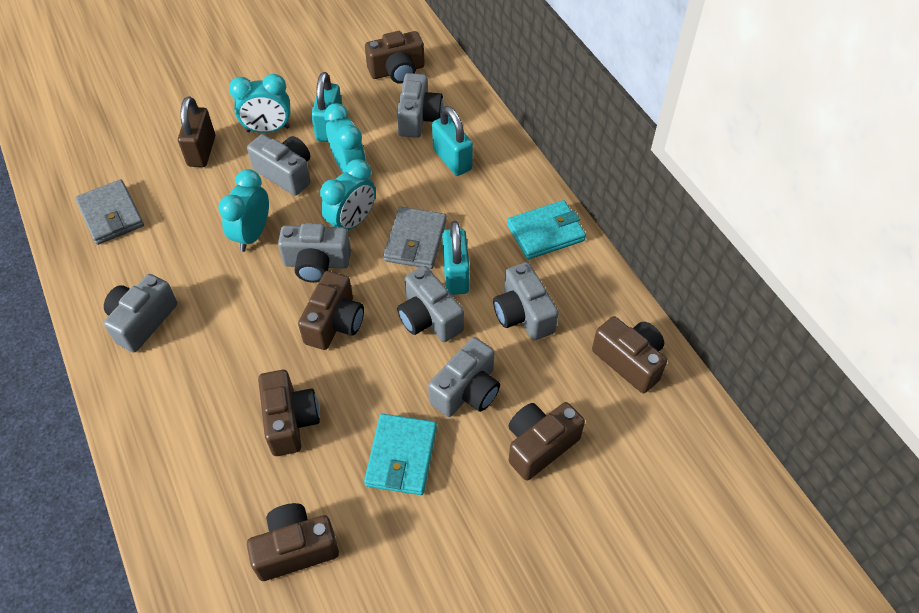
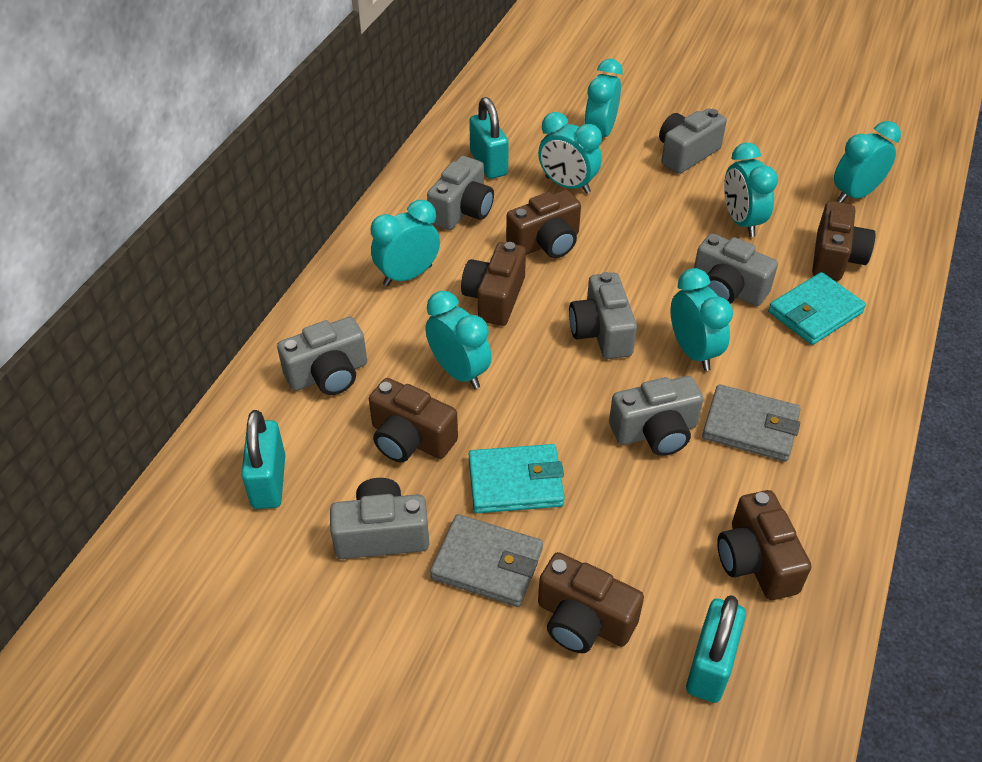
brown padlock: 1 -> 0
turquoise clock: 4 -> 7

